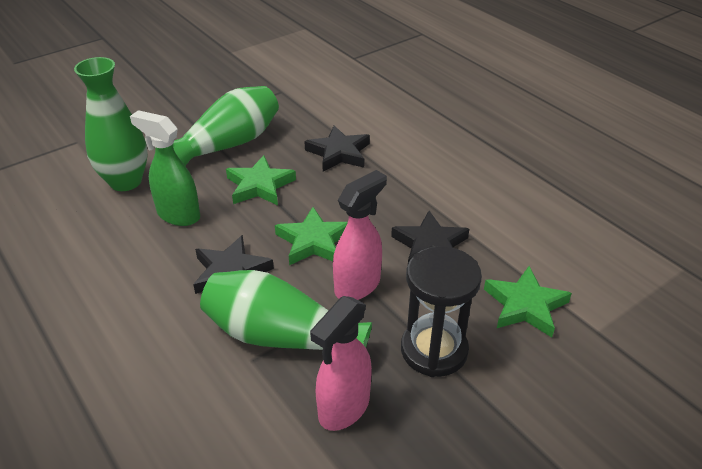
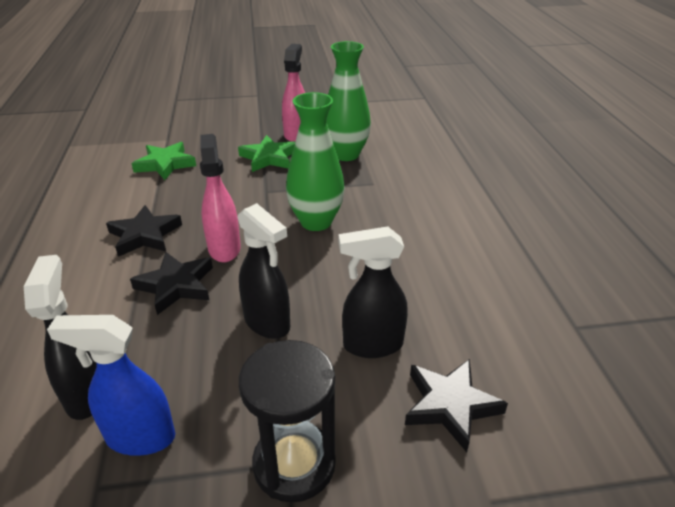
black spray bottle: 0 -> 3
blue spray bottle: 0 -> 1
green spray bottle: 1 -> 0
green star: 3 -> 2
green vase: 3 -> 2

